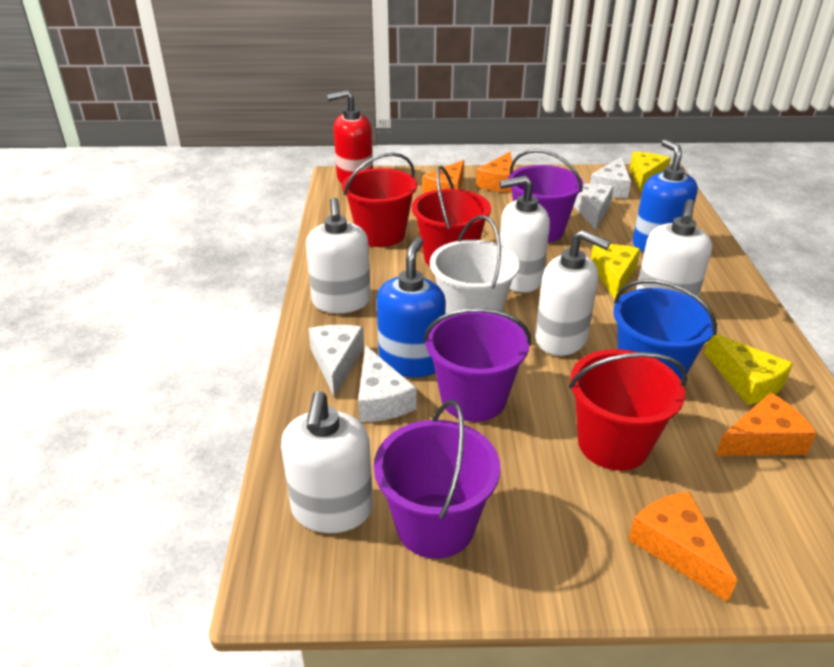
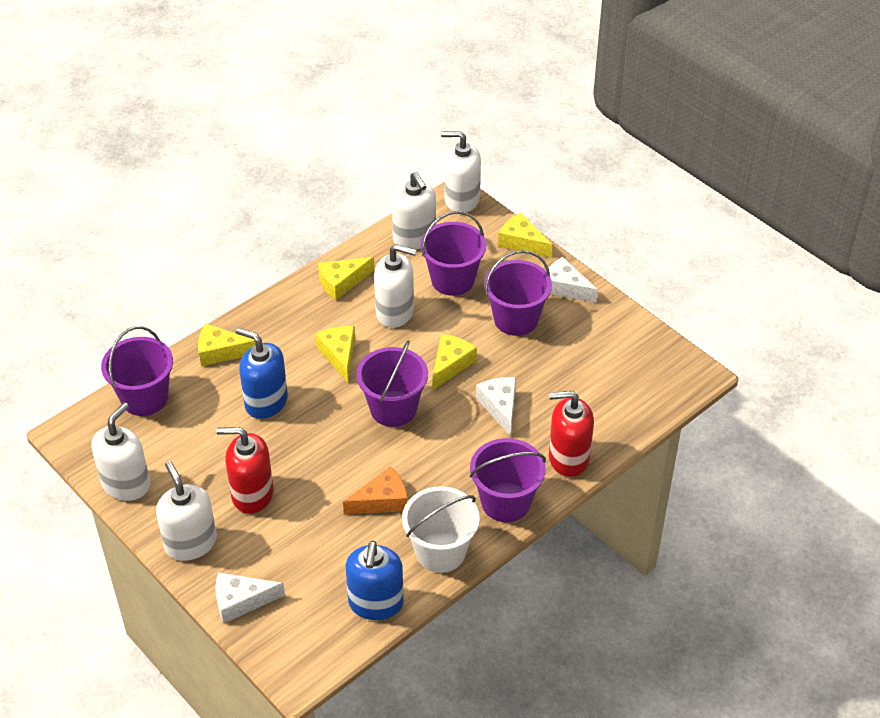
blue bucket: 1 -> 0
orange cheese: 4 -> 1
purple bucket: 3 -> 5
red bucket: 3 -> 0
red soap dispenser: 1 -> 2
white cheese: 4 -> 3
yellow cheese: 3 -> 5

